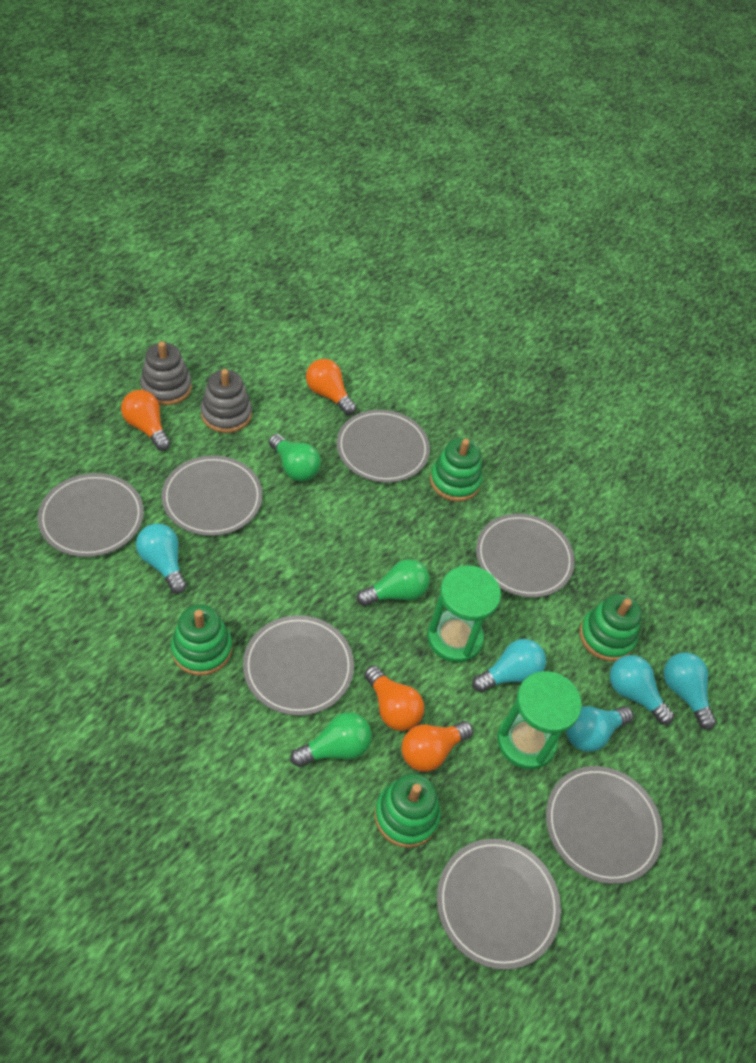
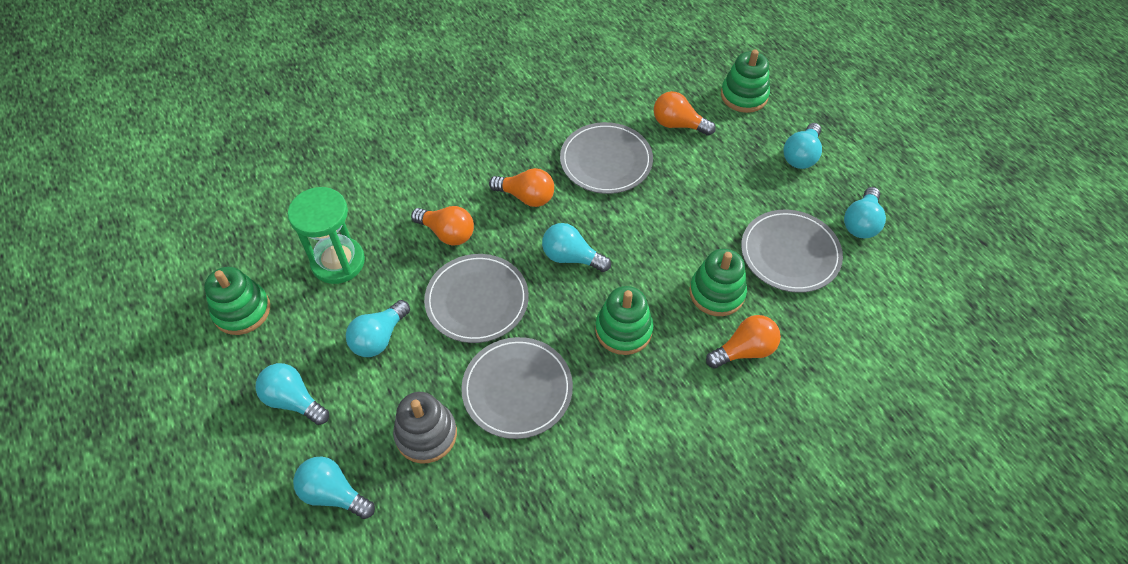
green hourglass: 2 -> 1
green light bulb: 3 -> 0
grey plate: 7 -> 4
grey stacking toy: 2 -> 1
turquoise light bulb: 5 -> 6

